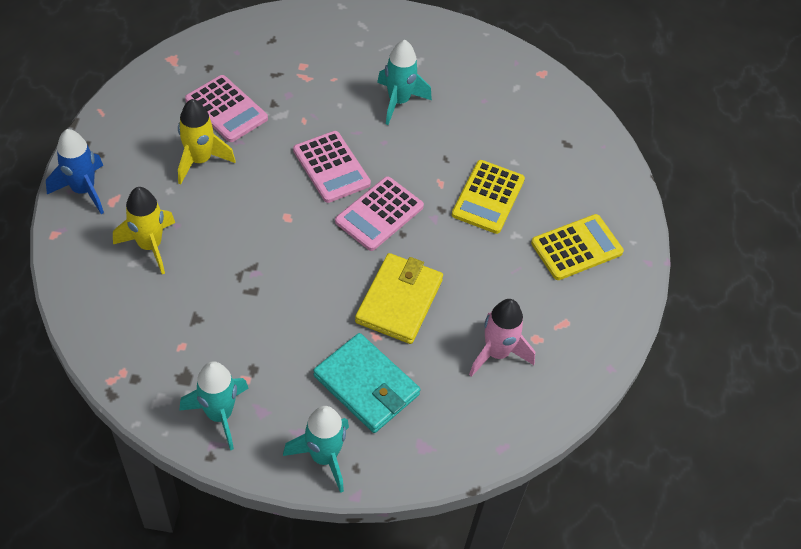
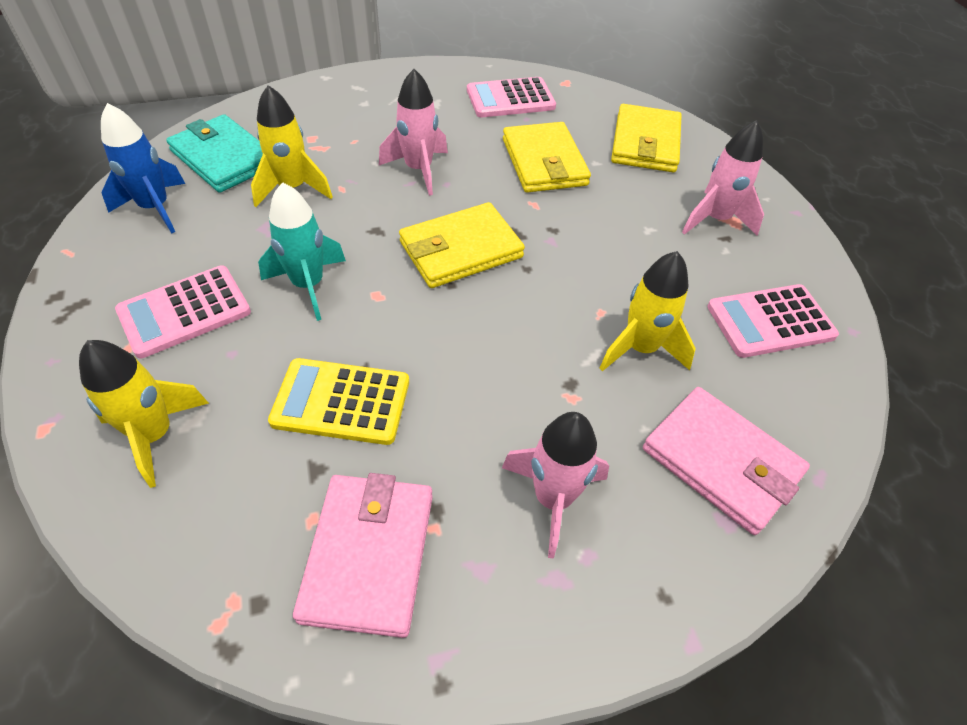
pink rocket: 1 -> 3
pink wallet: 0 -> 2
turquoise rocket: 3 -> 1
yellow calculator: 2 -> 1
yellow rocket: 2 -> 3
yellow wallet: 1 -> 3

